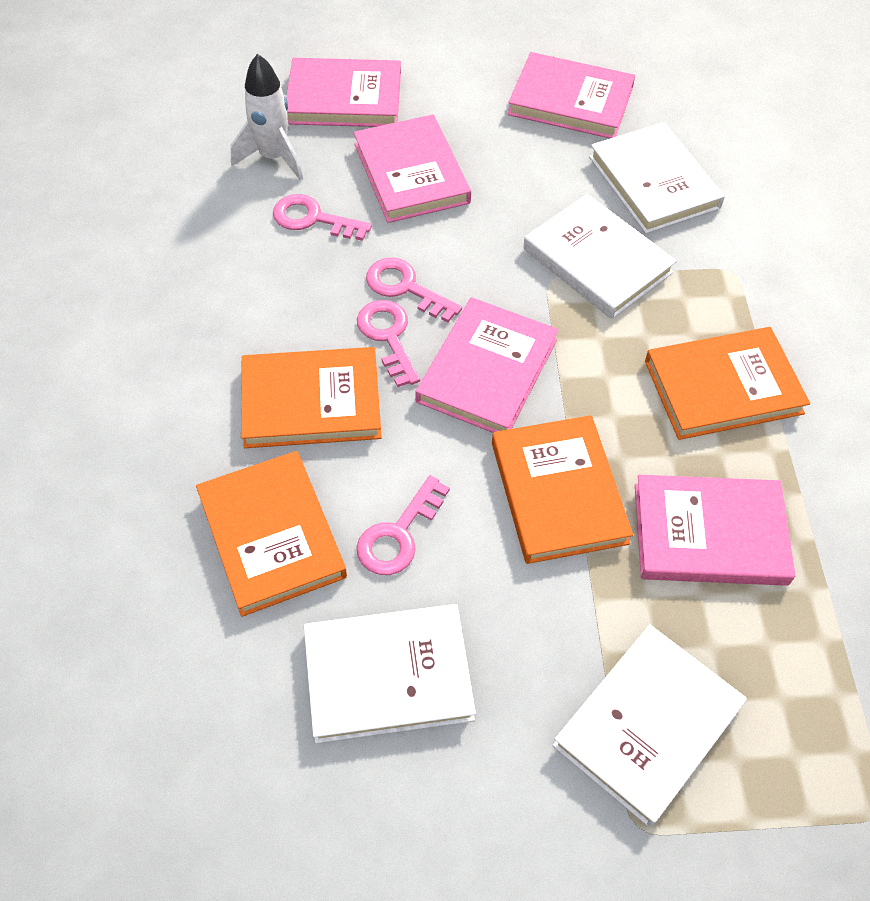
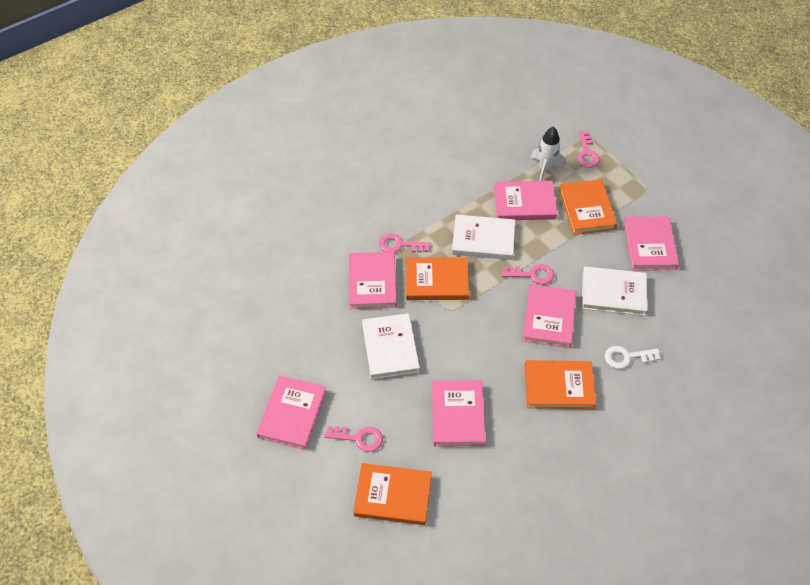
pink book: 5 -> 6
white book: 4 -> 3
white key: 0 -> 1

